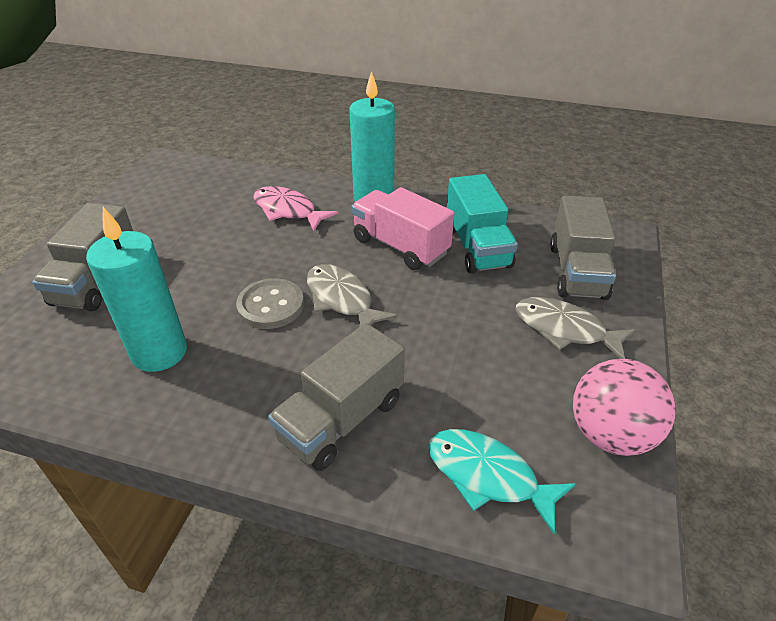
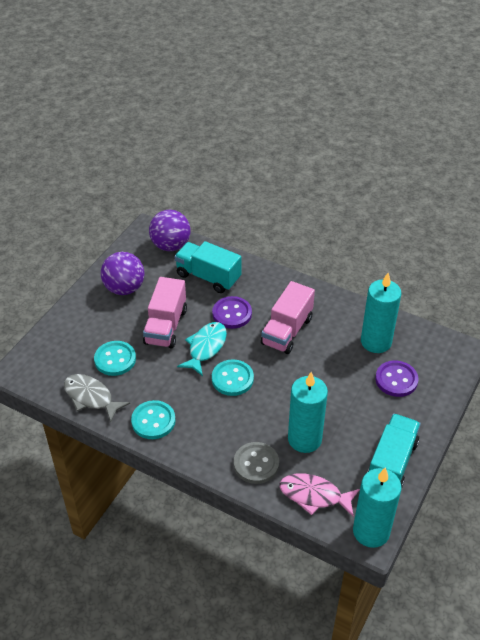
grey fish: 2 -> 1
grey truck: 3 -> 0
pink ball: 1 -> 0
pink truck: 1 -> 2
purple ball: 0 -> 2
purple button: 0 -> 2
turquoise button: 0 -> 3
turquoise candle: 2 -> 3
turquoise truck: 1 -> 2

